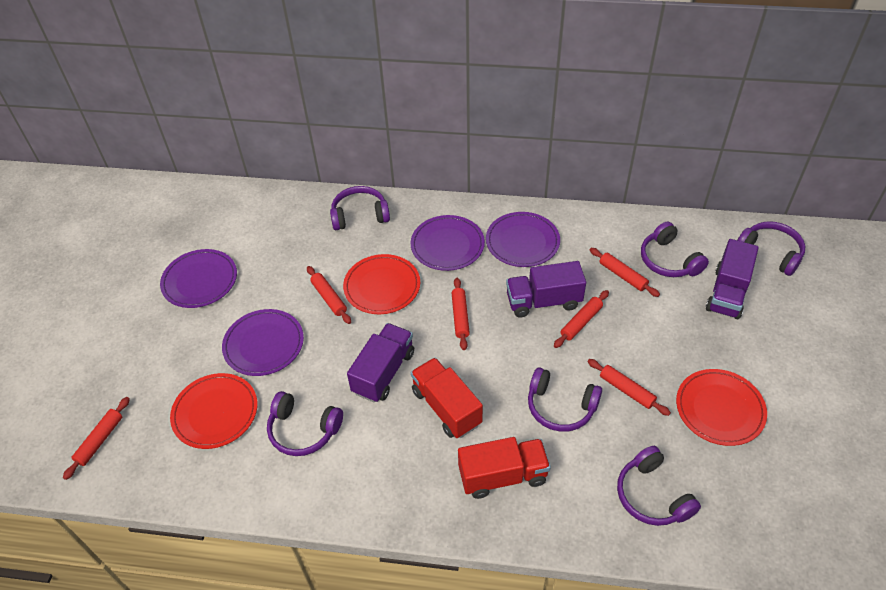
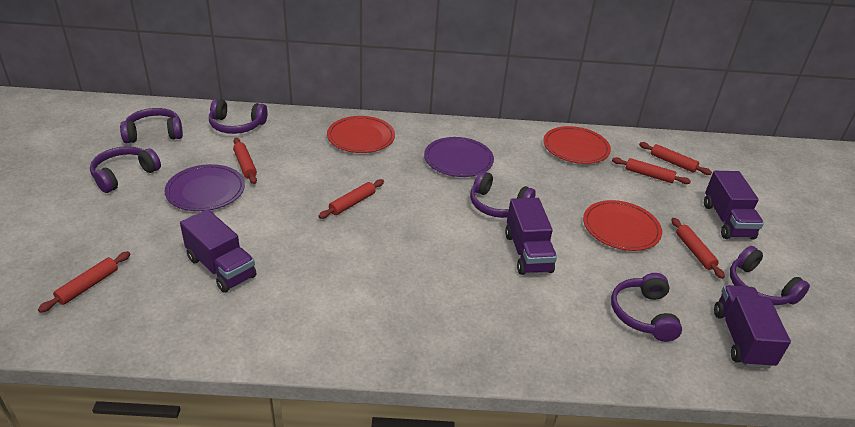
purple plate: 4 -> 2
purple truck: 3 -> 4
red truck: 2 -> 0

